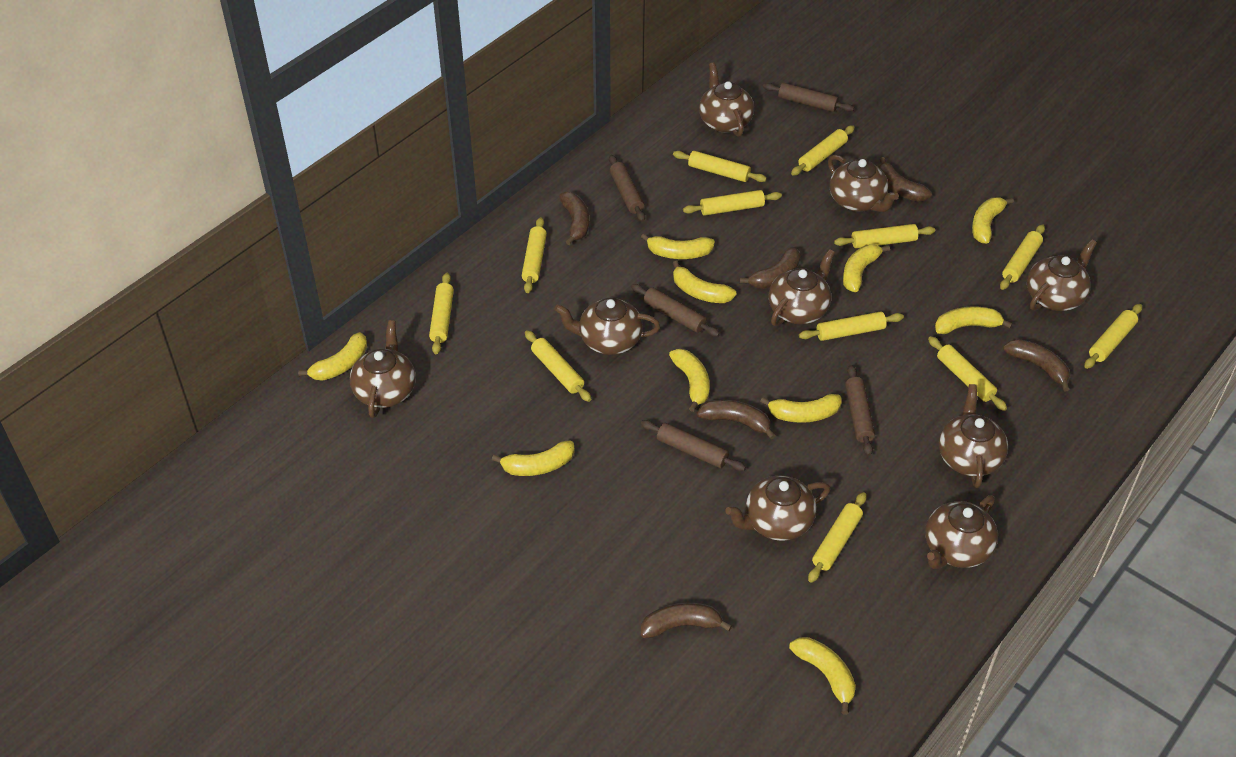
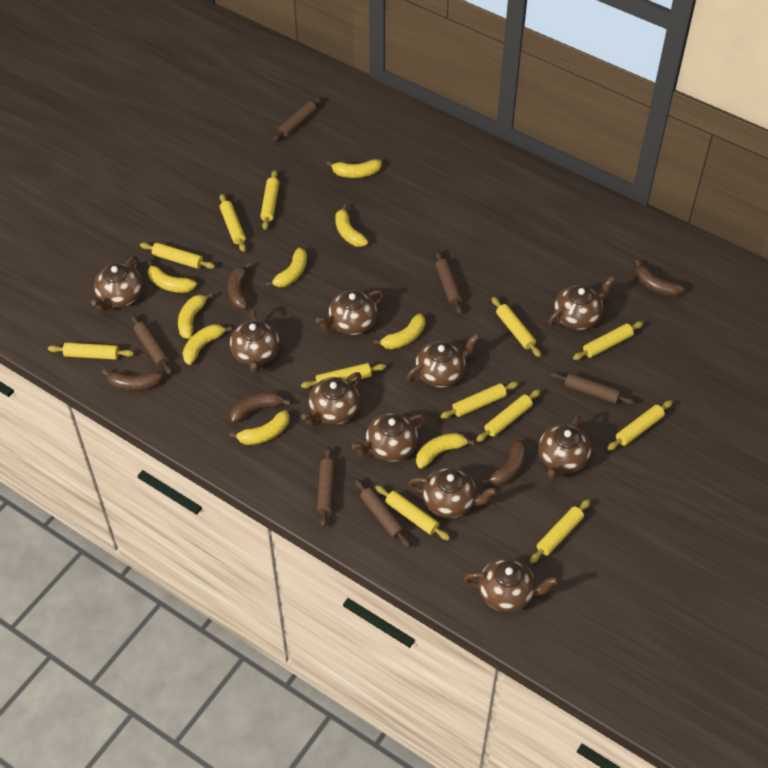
brown banana: 6 -> 5
brown rolling pin: 5 -> 6
brown teapot: 9 -> 10
yellow banana: 10 -> 9

